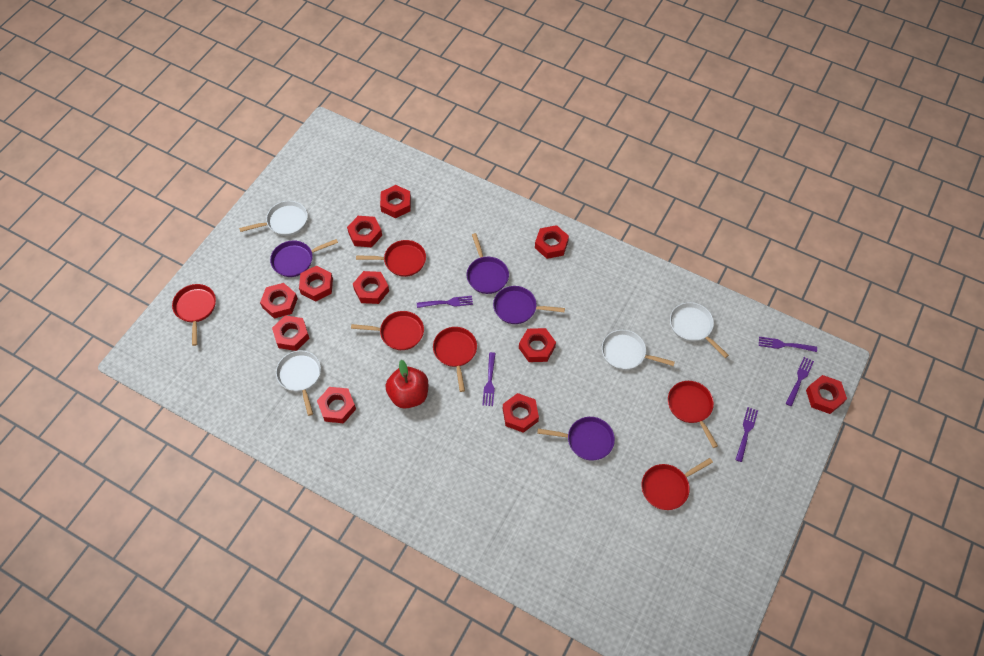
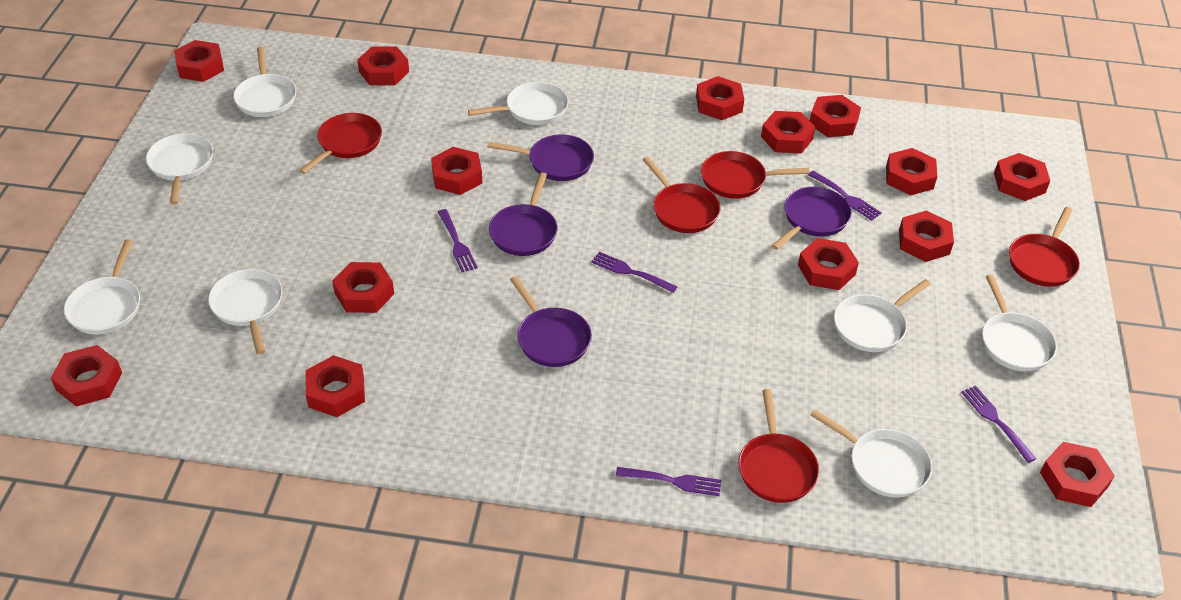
red apple: 1 -> 0
red nut: 11 -> 14
red pan: 6 -> 5
white pan: 4 -> 8

